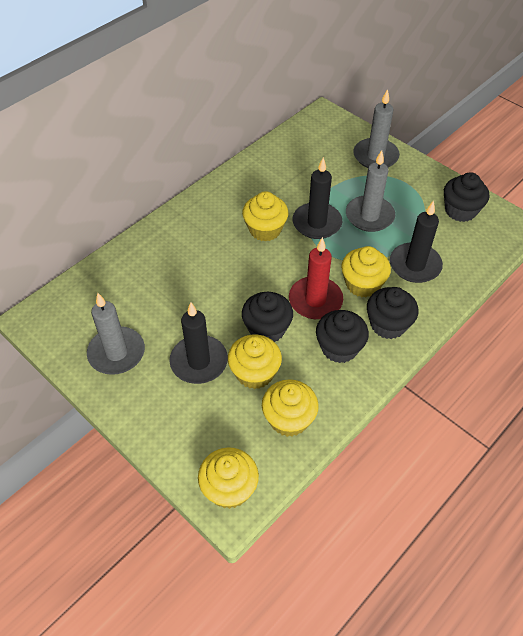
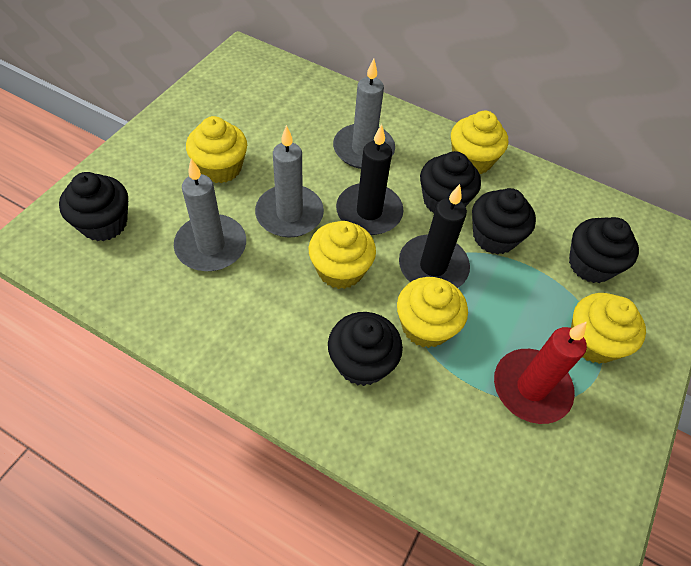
black candle: 3 -> 2
black cupcake: 4 -> 5

